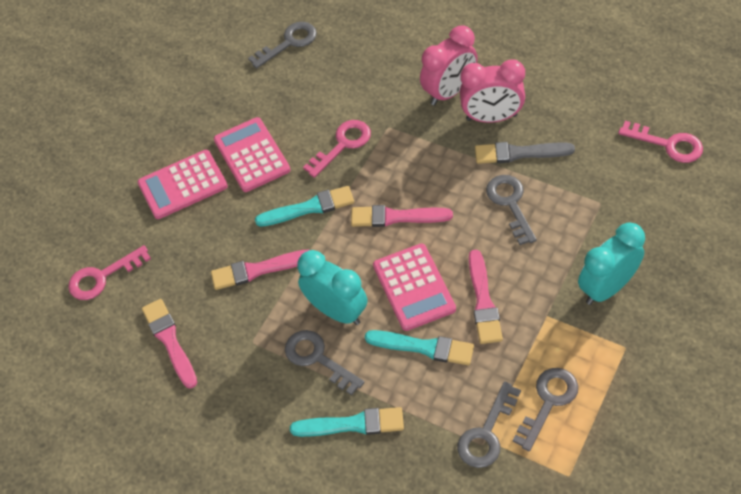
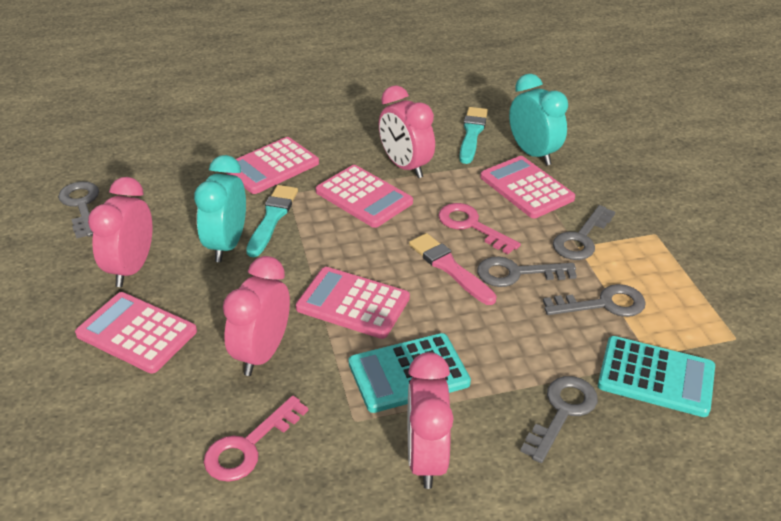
grey brush: 1 -> 0
pink brush: 4 -> 1
pink calculator: 3 -> 5
pink clock: 2 -> 4
pink key: 3 -> 2
turquoise brush: 3 -> 2
turquoise calculator: 0 -> 2

